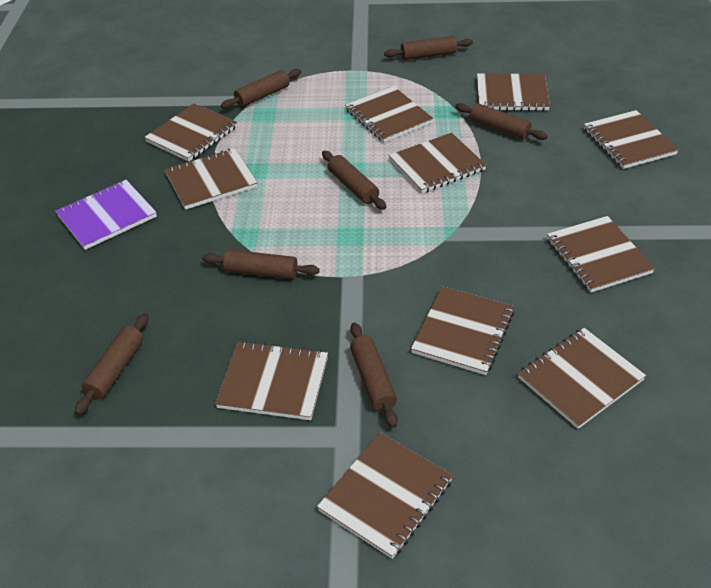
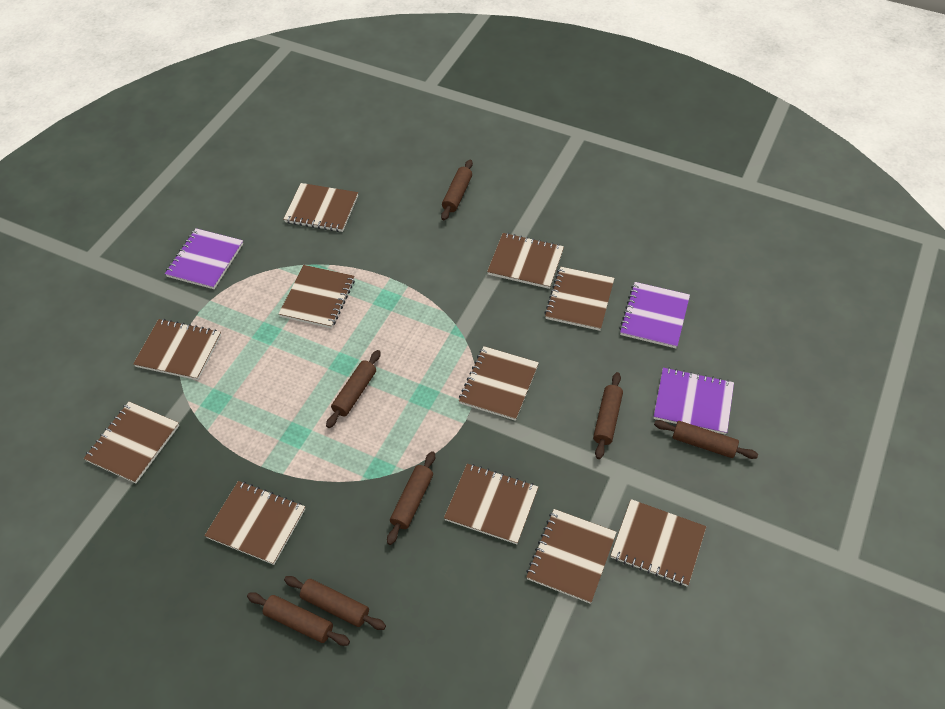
purple notebook: 1 -> 3

